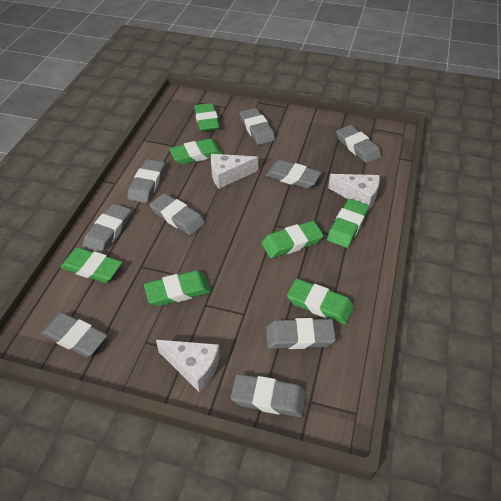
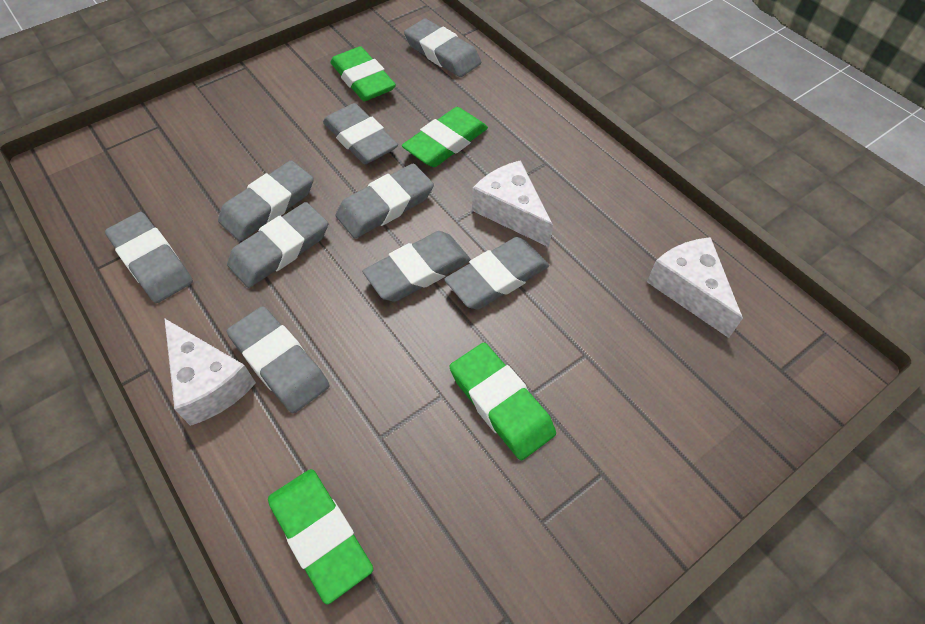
green eraser: 7 -> 4

